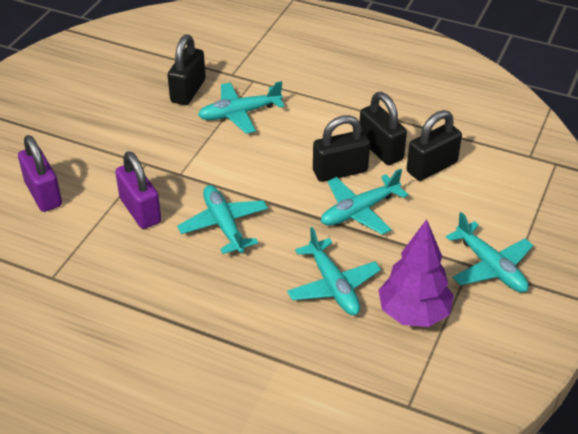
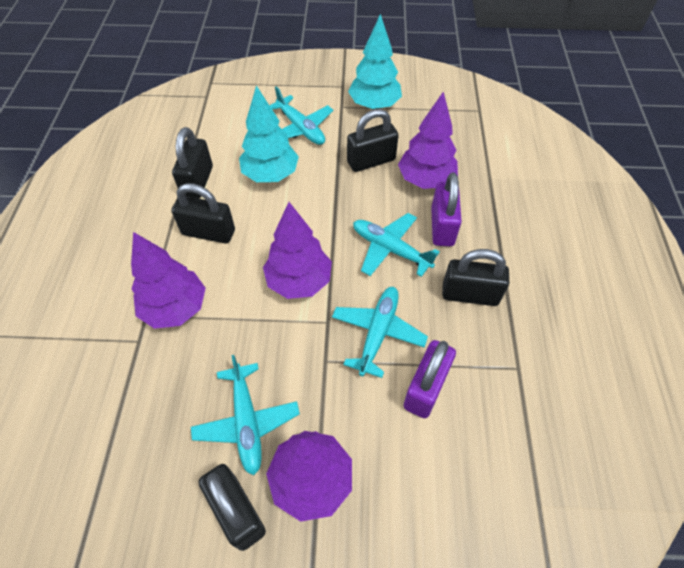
black padlock: 4 -> 5
purple tree: 1 -> 4
turquoise plane: 5 -> 4
turquoise tree: 0 -> 2

